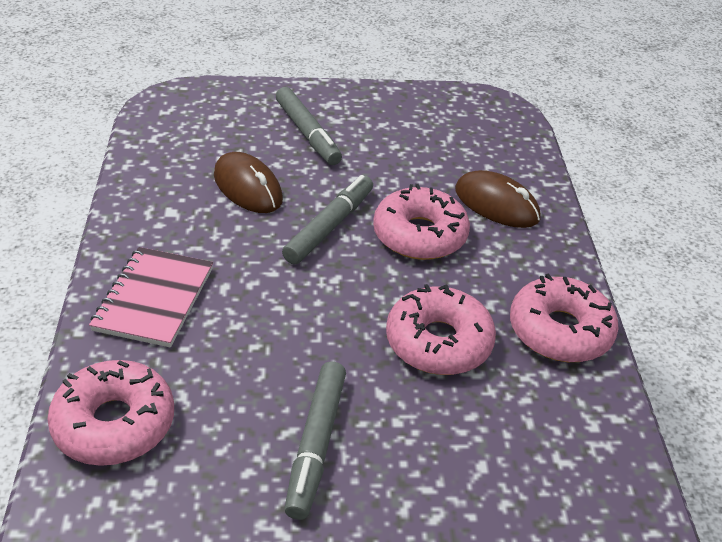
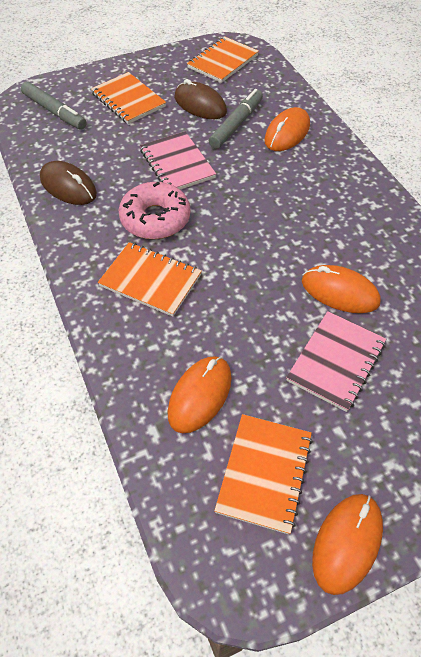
grey marker: 3 -> 2
orange mouse: 0 -> 4
orange notebook: 0 -> 4
pink donut: 4 -> 1
pink notebook: 1 -> 2

